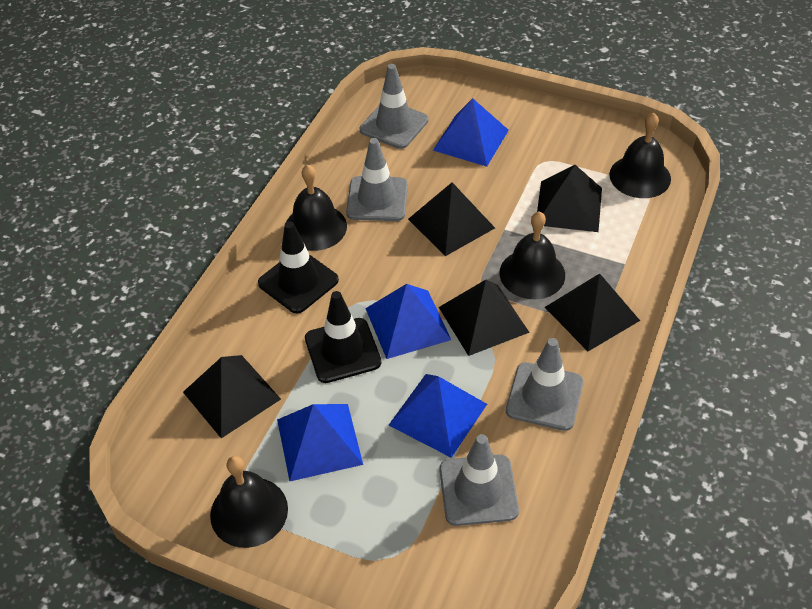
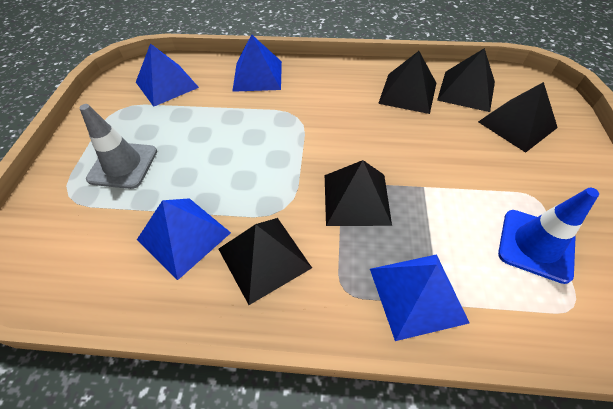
black bell: 4 -> 0
black traffic cone: 2 -> 0
blue traffic cone: 0 -> 1
grey traffic cone: 4 -> 1

